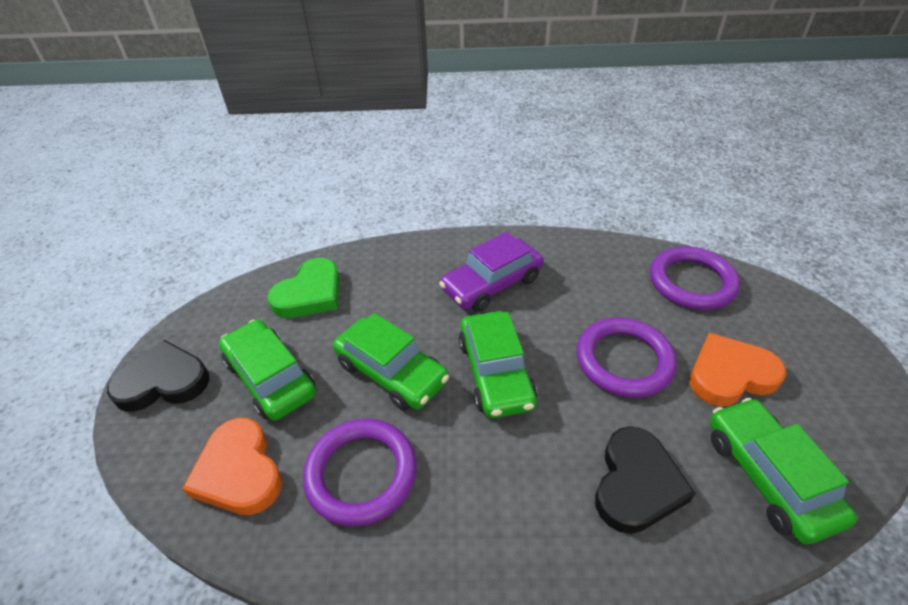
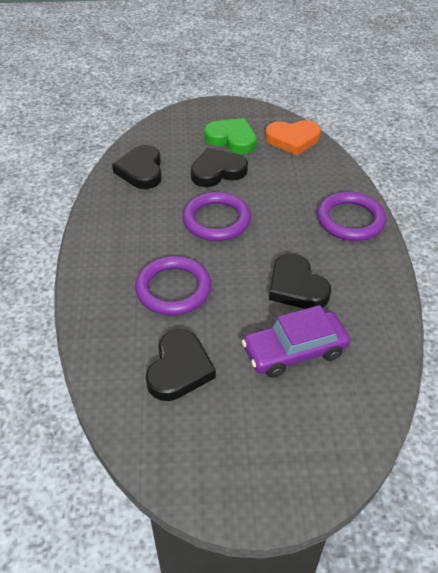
black heart: 2 -> 4
green car: 4 -> 0
orange heart: 2 -> 1

